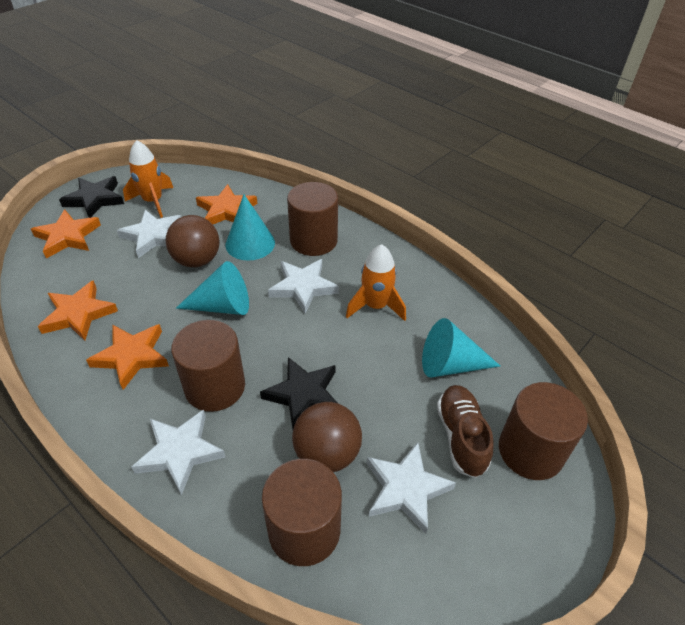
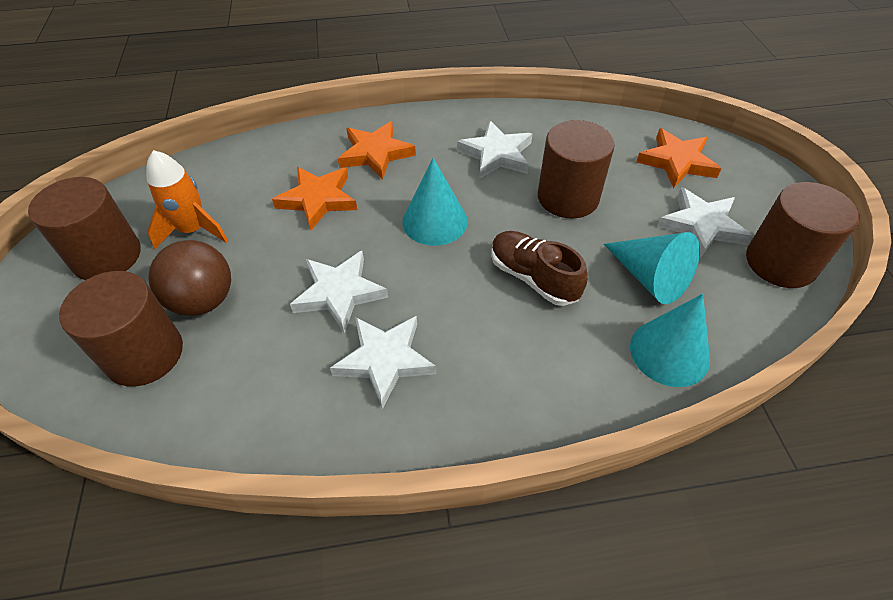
black star: 2 -> 0
brown ball: 2 -> 1
orange rocket: 2 -> 1
orange star: 4 -> 3

